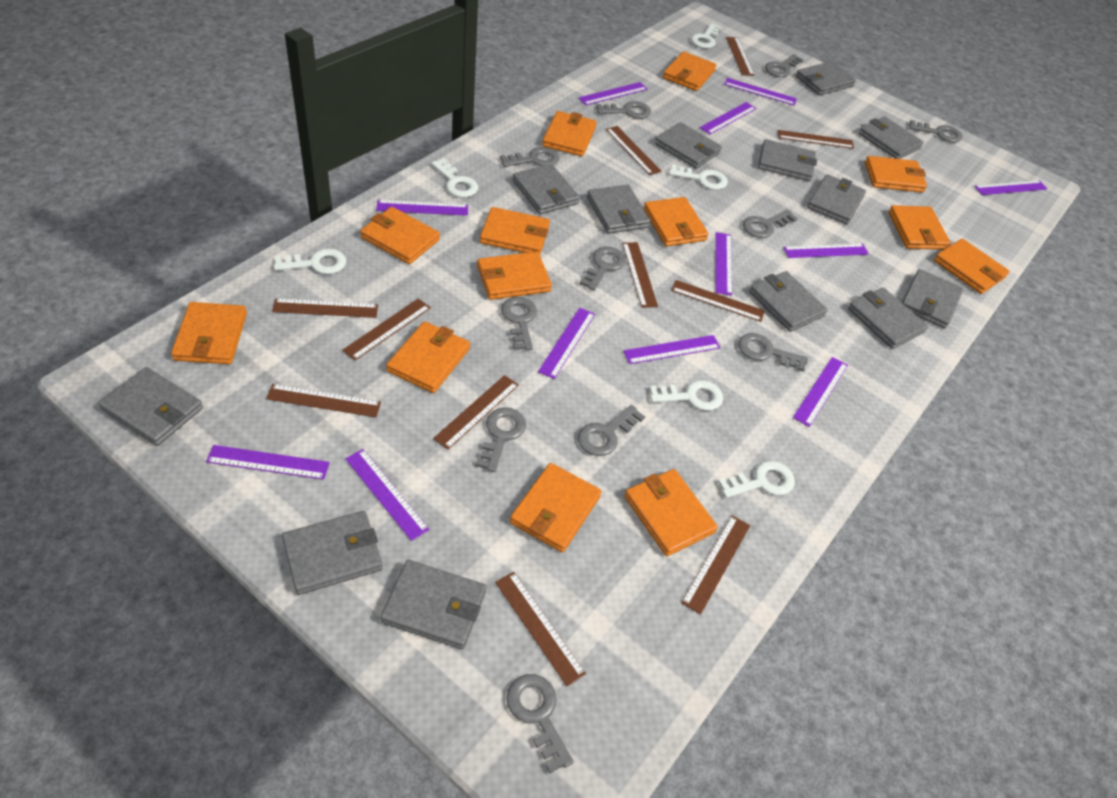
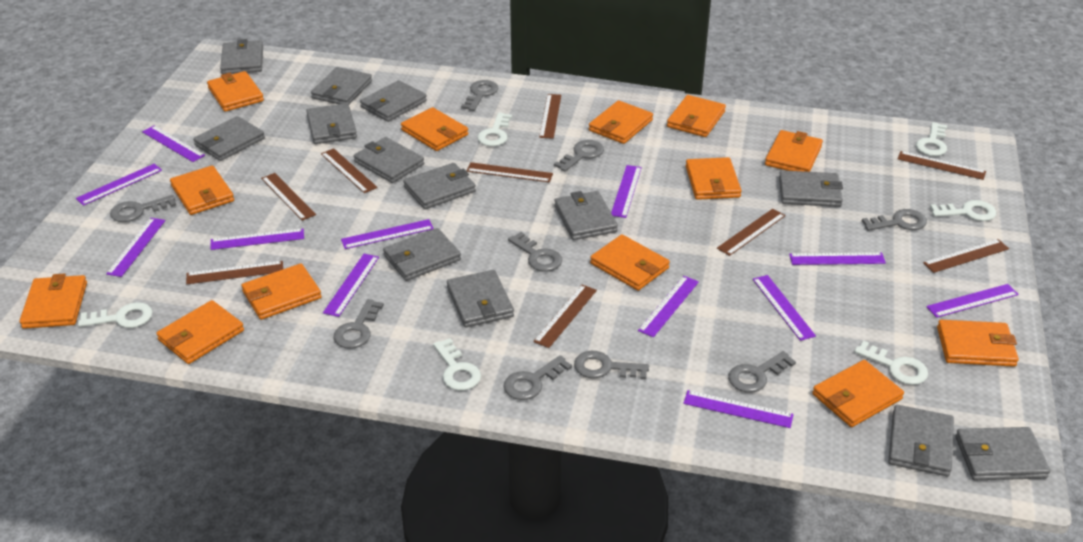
brown ruler: 11 -> 9
grey key: 11 -> 9

